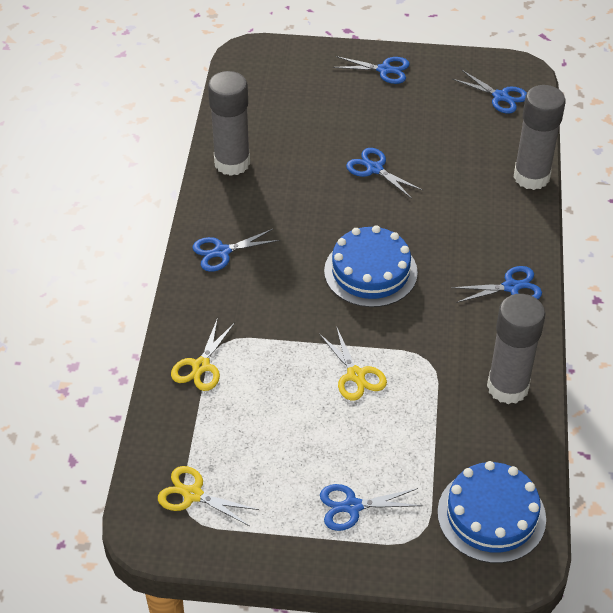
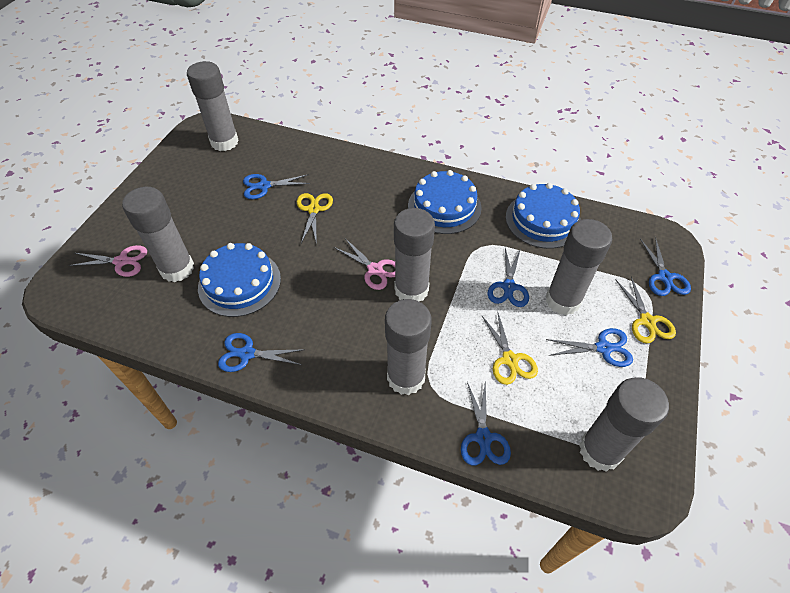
blue cake: 2 -> 3
grey glue stick: 3 -> 6
pink scissors: 0 -> 2

